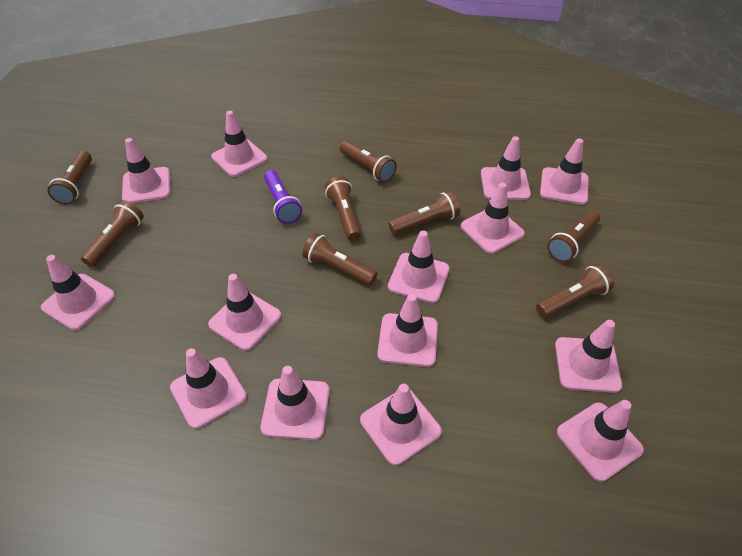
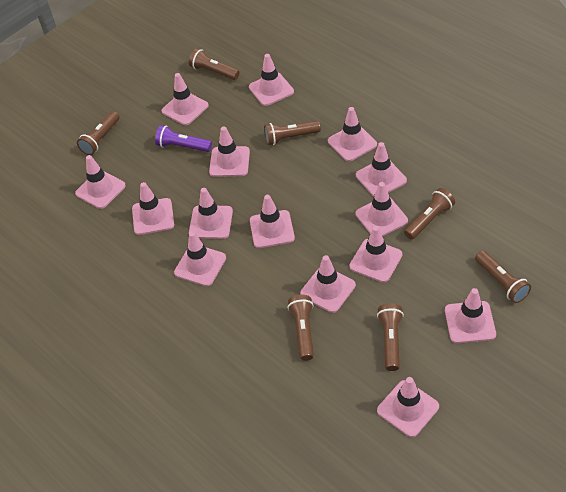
brown flashlight: 8 -> 7
pink traffic cone: 14 -> 15

